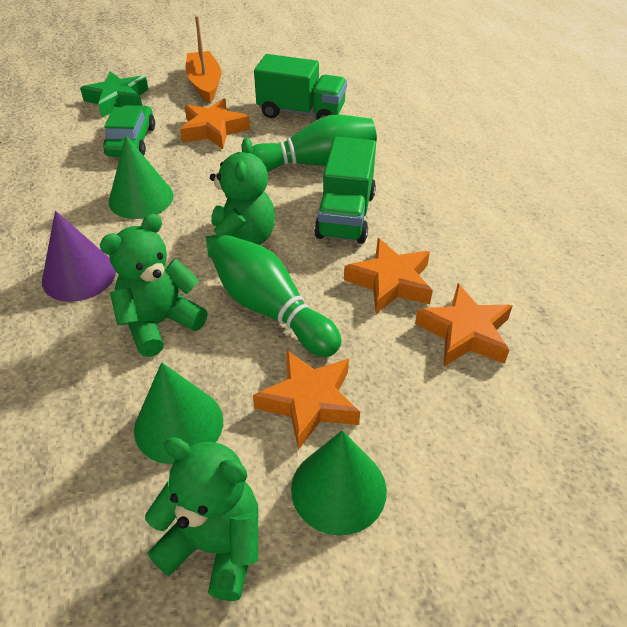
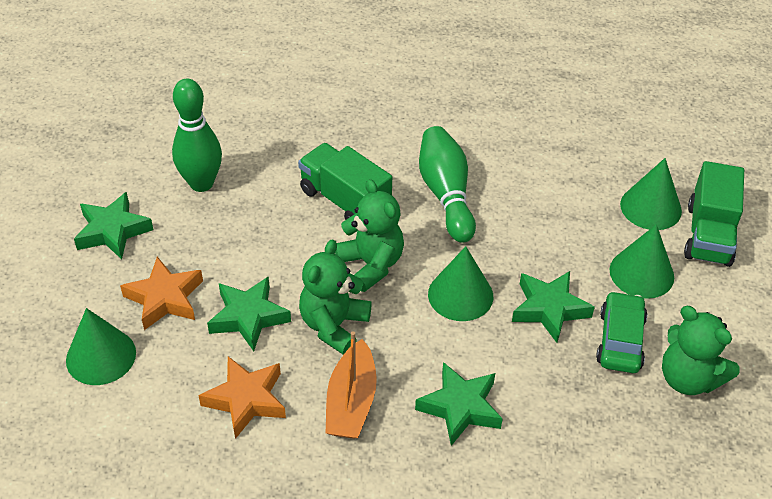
green cone: 3 -> 4
green star: 1 -> 4
orange star: 4 -> 2
purple cone: 1 -> 0

